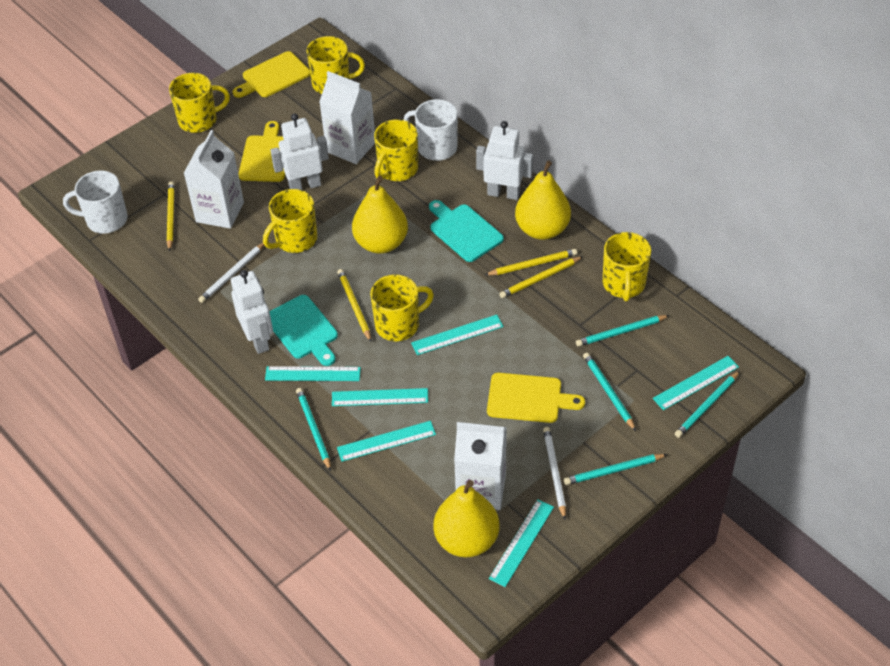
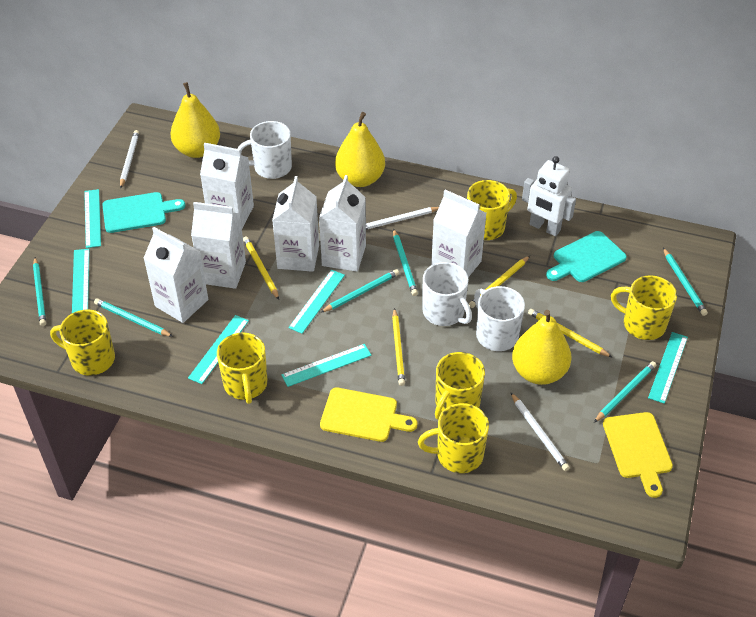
turquoise pencil: 5 -> 6
white carton: 3 -> 6
white mug: 2 -> 3
white pencil: 2 -> 3
white robot: 3 -> 1
yellow cutting board: 3 -> 2

